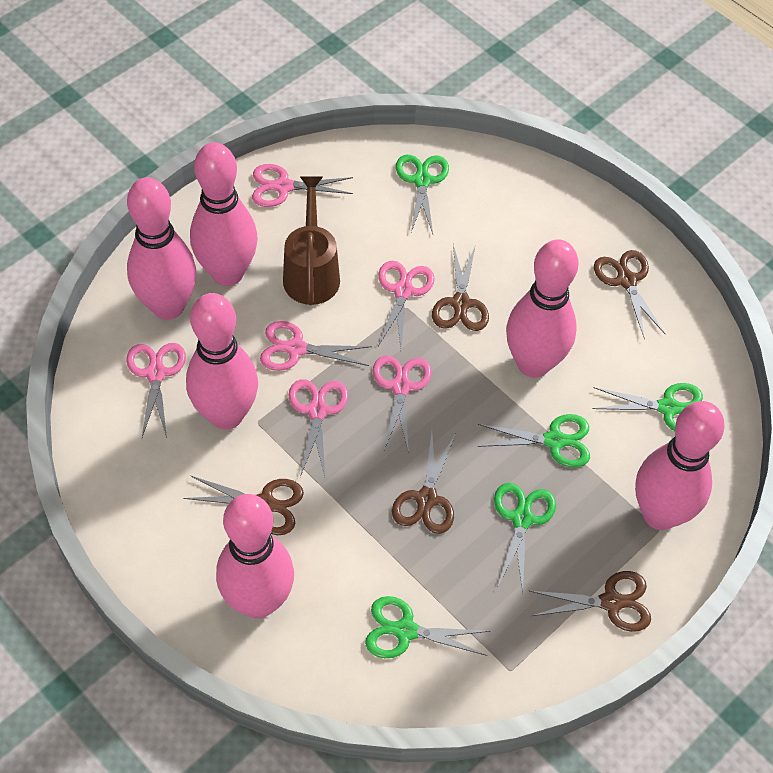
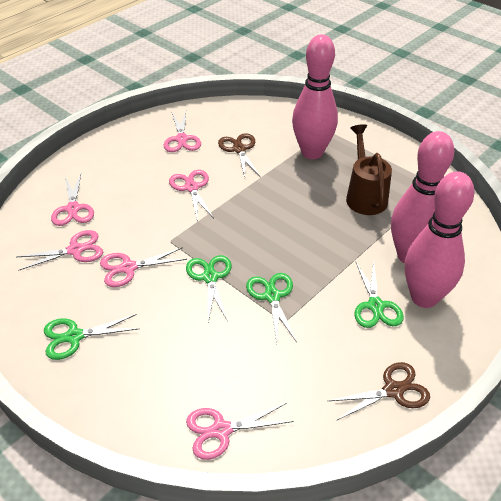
brown scissors: 5 -> 2
green scissors: 5 -> 4
pink bowling pin: 6 -> 3

